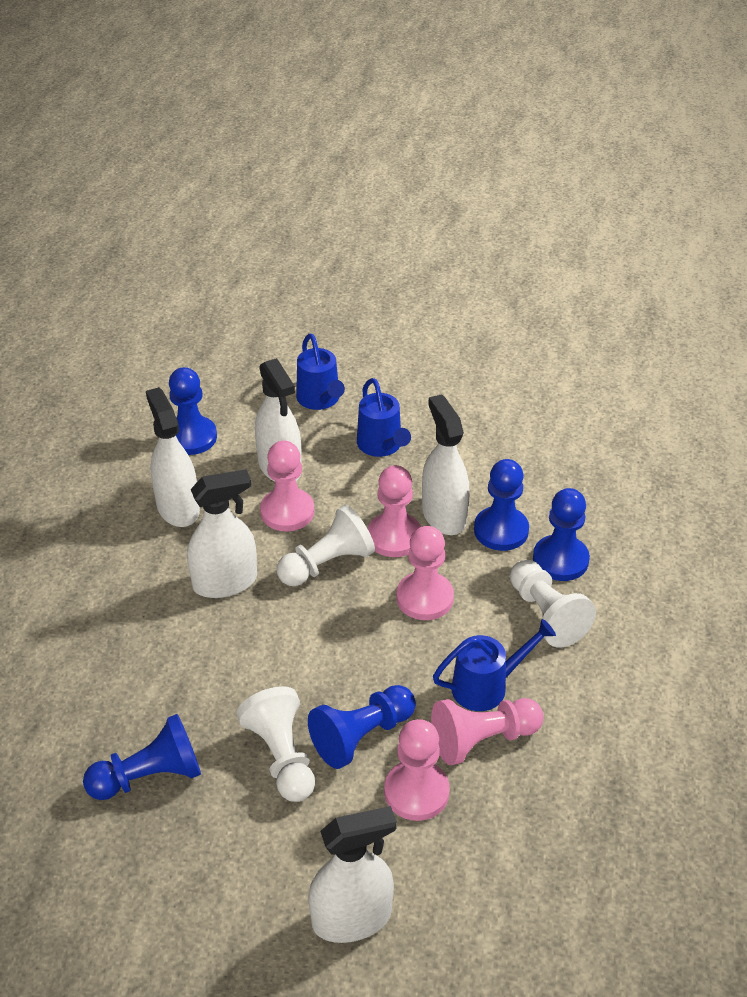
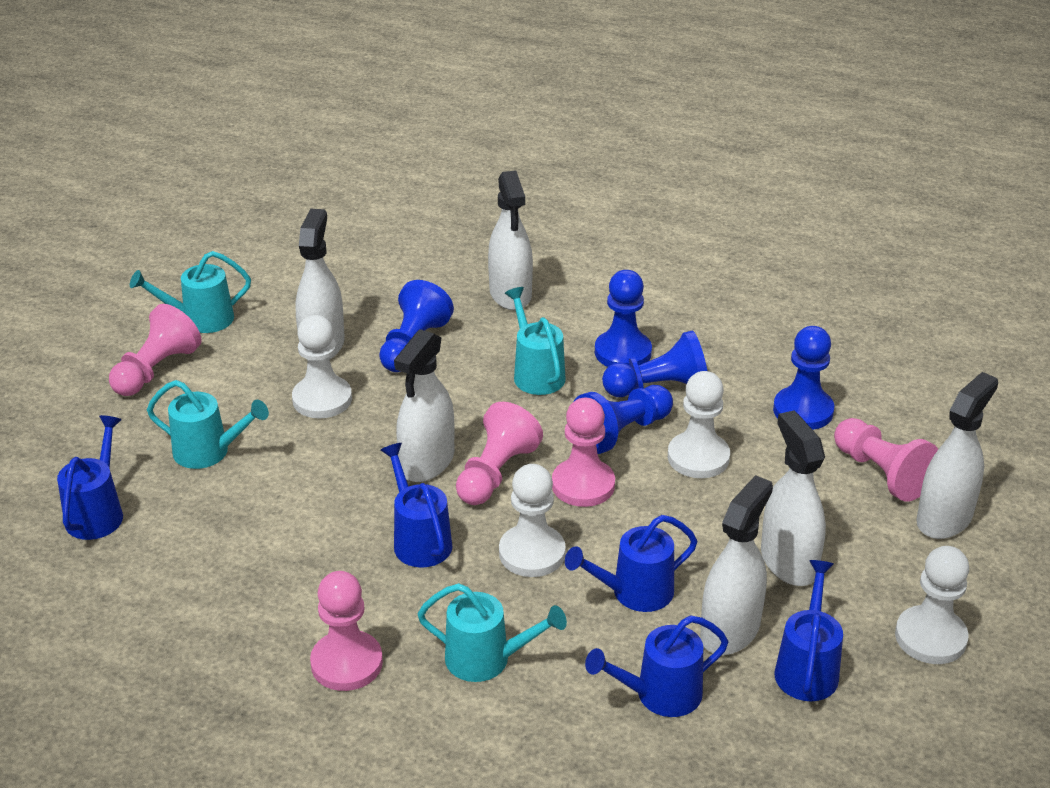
blue watering can: 3 -> 5
turquoise watering can: 0 -> 4
white pawn: 3 -> 4
white spray bottle: 5 -> 6

